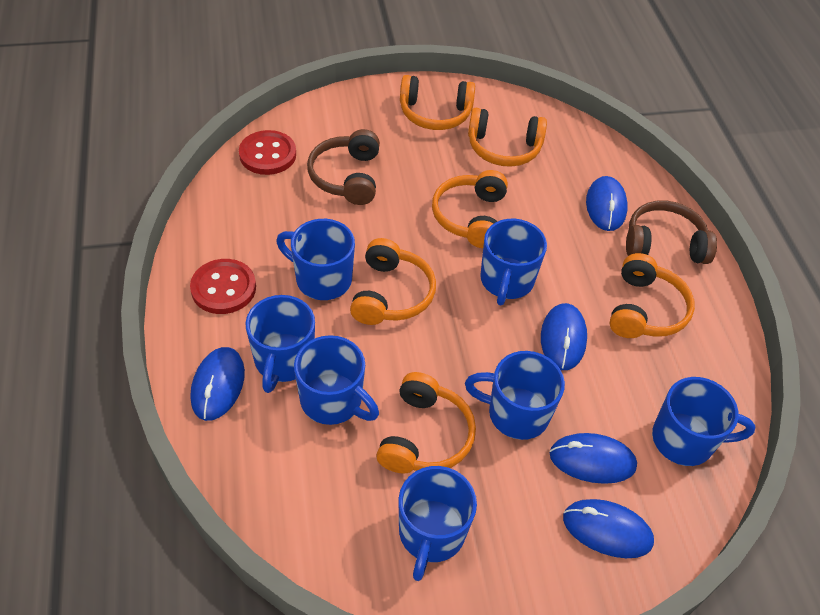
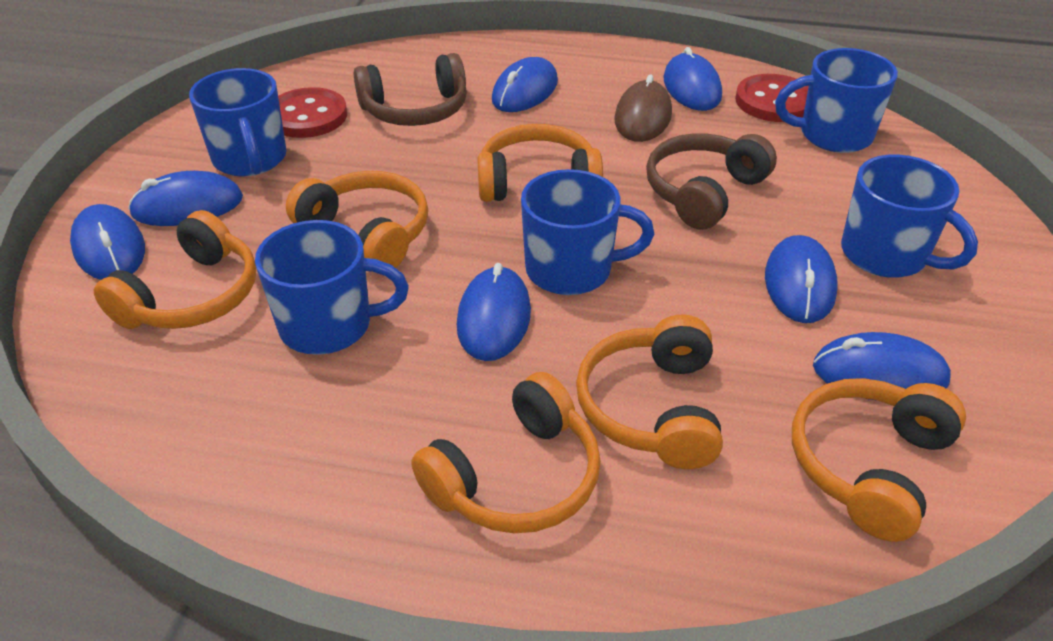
blue mouse: 5 -> 7
blue mug: 7 -> 5
brown mouse: 0 -> 1

